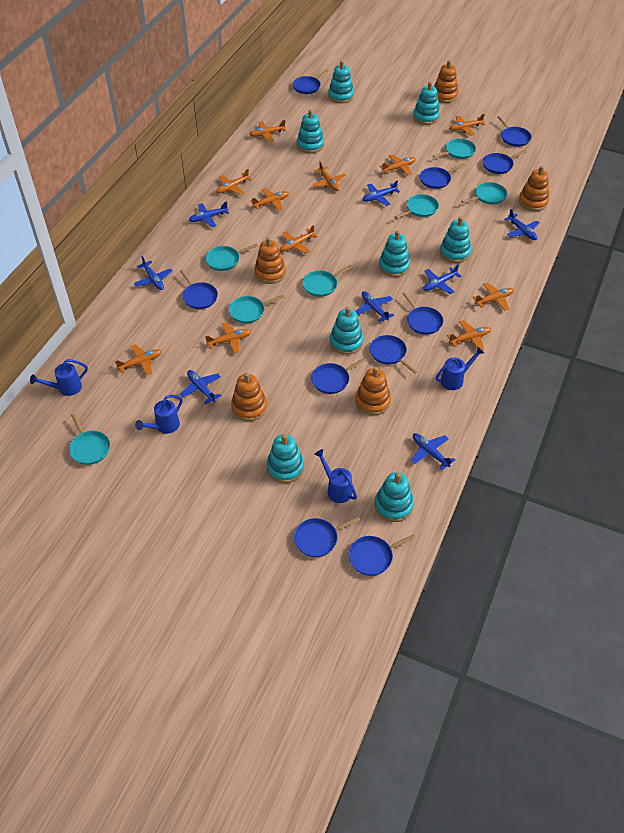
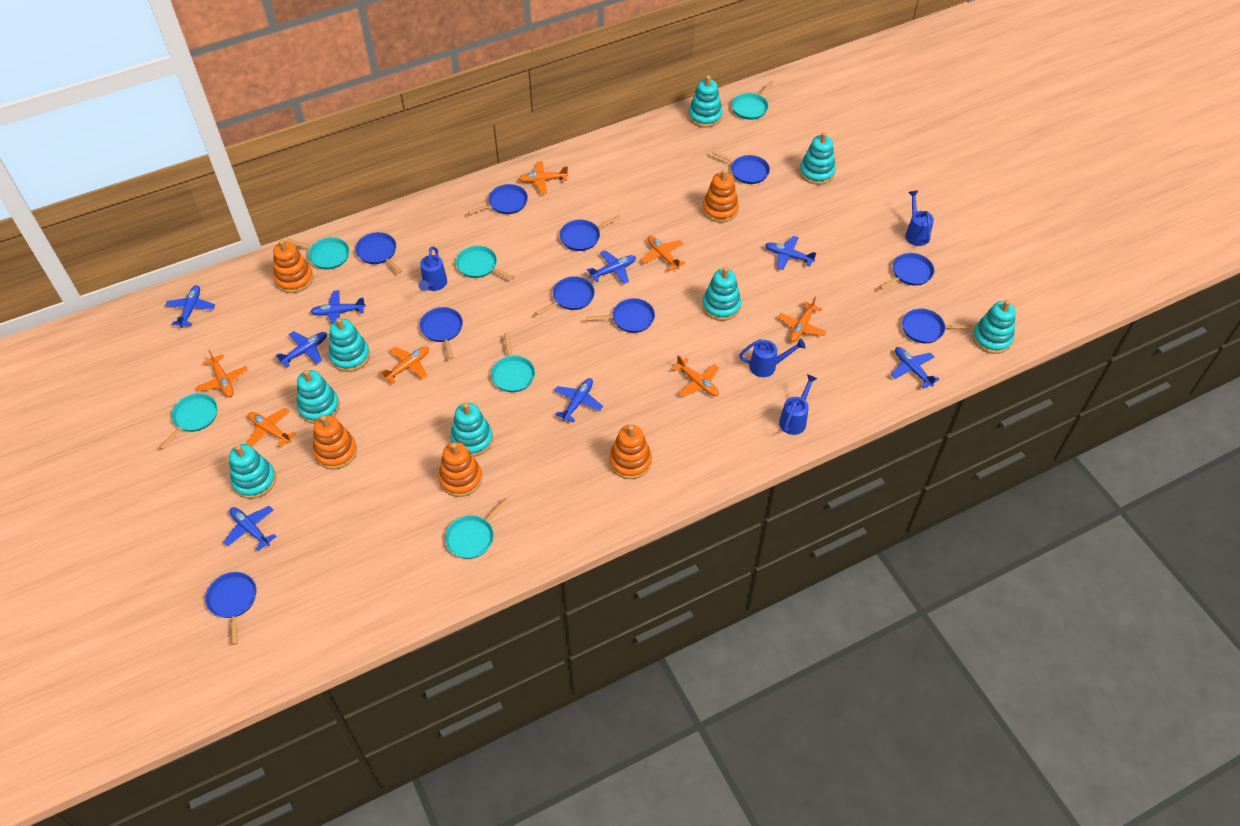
orange plane: 11 -> 7
turquoise pan: 7 -> 6

